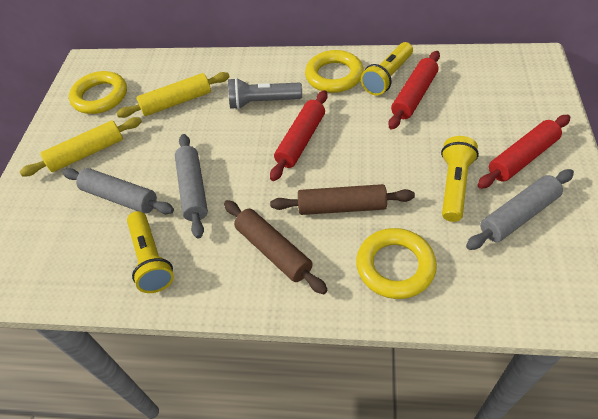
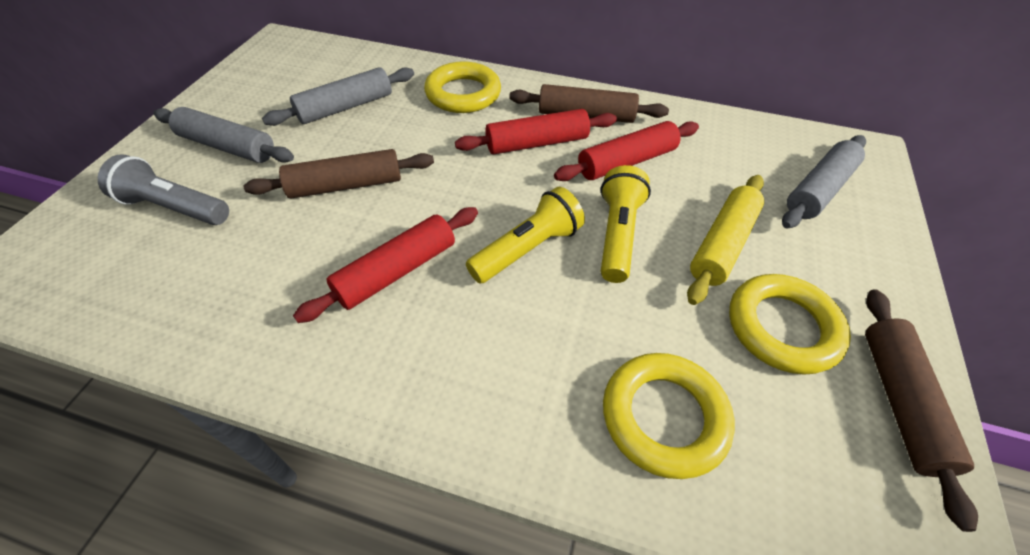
brown rolling pin: 2 -> 3
yellow flashlight: 3 -> 2
yellow rolling pin: 2 -> 1

